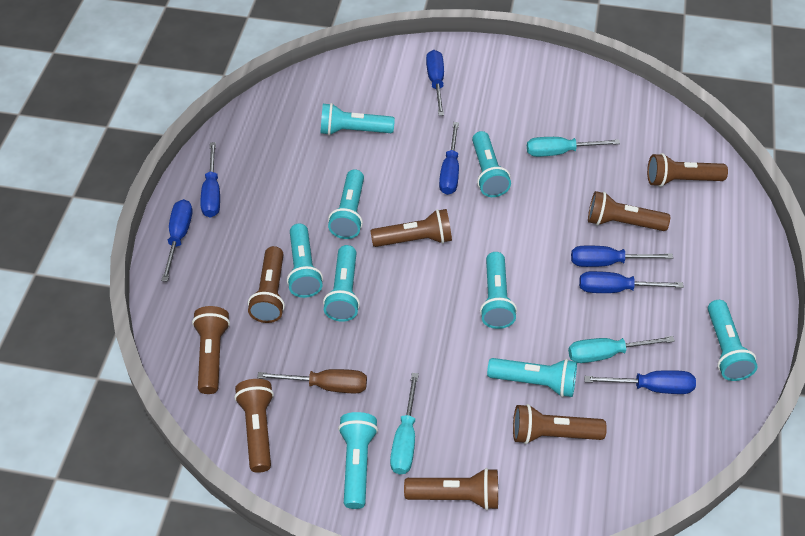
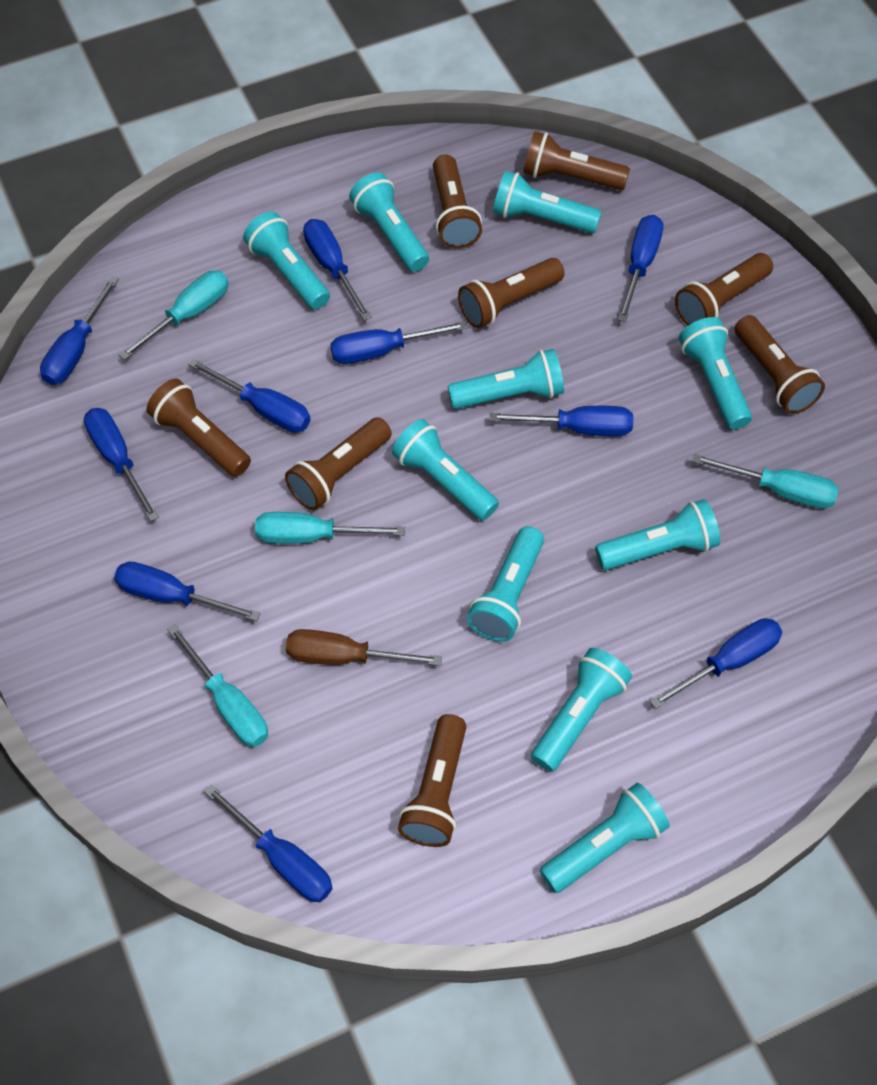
blue screwdriver: 7 -> 10
turquoise flashlight: 9 -> 10
turquoise screwdriver: 3 -> 4

